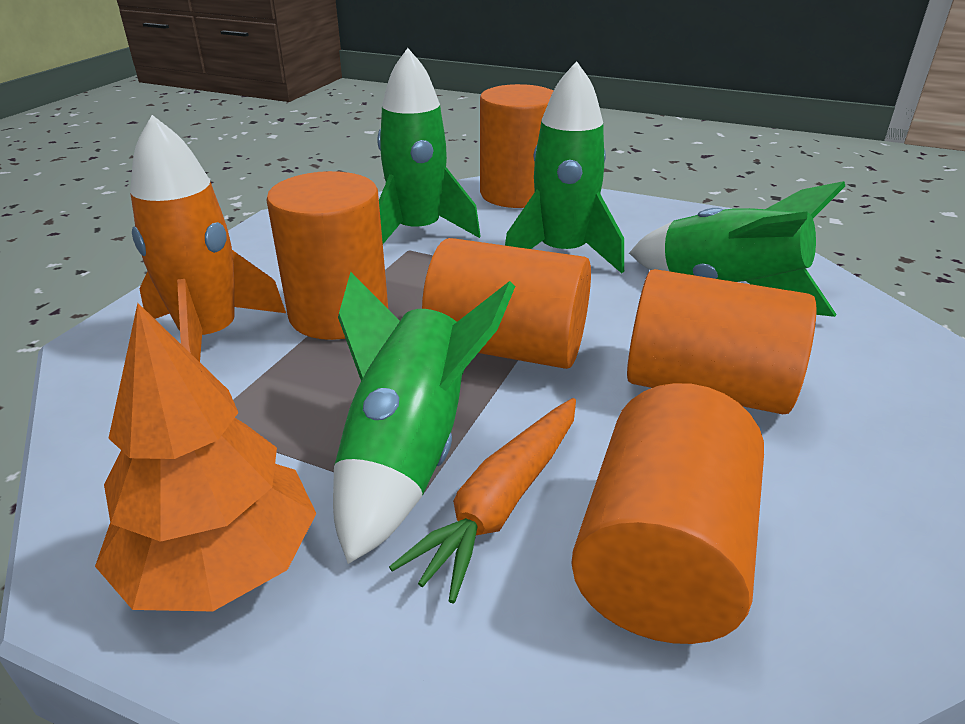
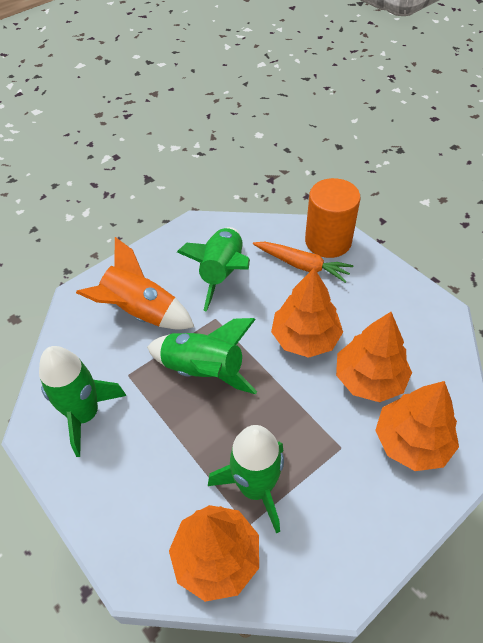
orange cylinder: 5 -> 1
orange tree: 1 -> 4

